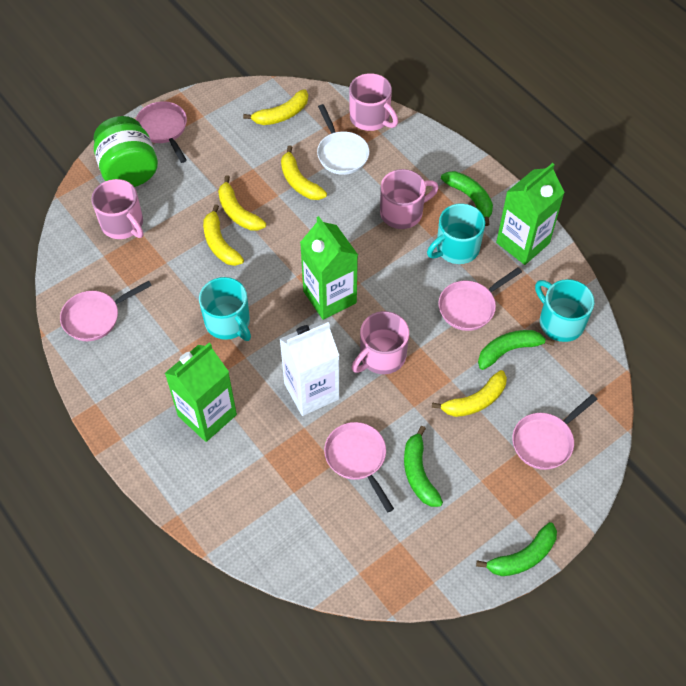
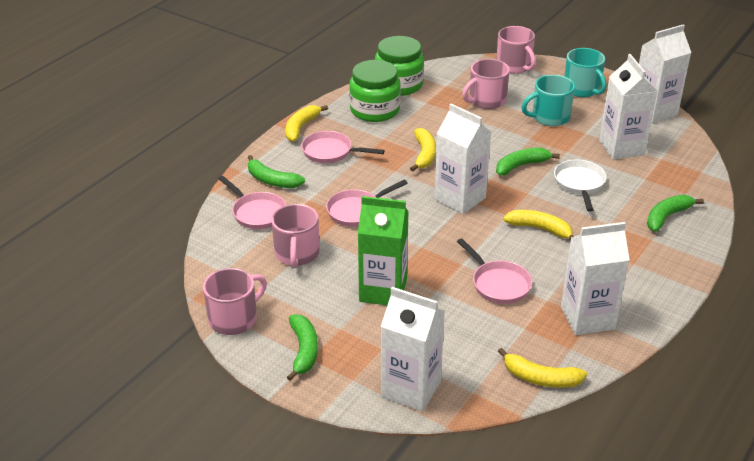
green carton: 3 -> 1
green jar: 1 -> 2
pink pan: 5 -> 4
turquoise mug: 3 -> 2
white carton: 1 -> 5
yellow banana: 5 -> 4

